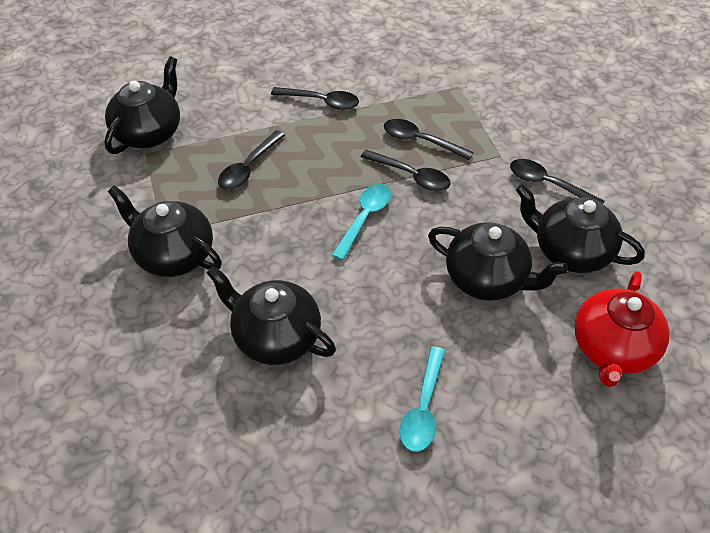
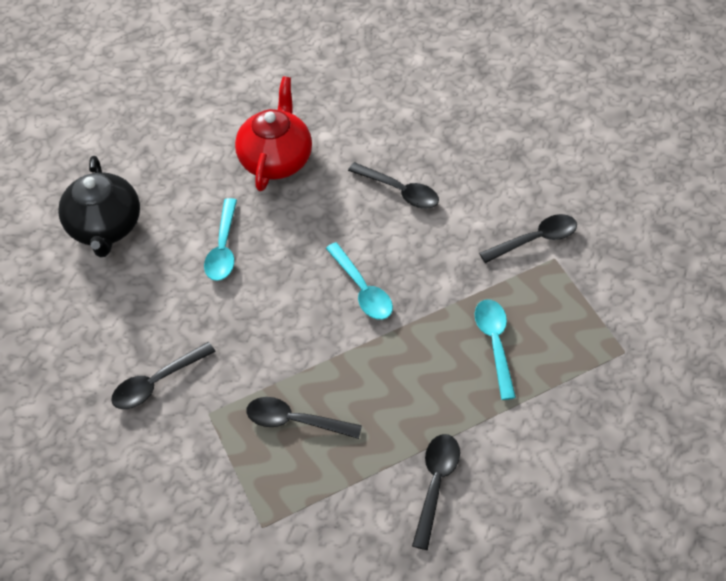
black teapot: 5 -> 1
turquoise spoon: 2 -> 3

